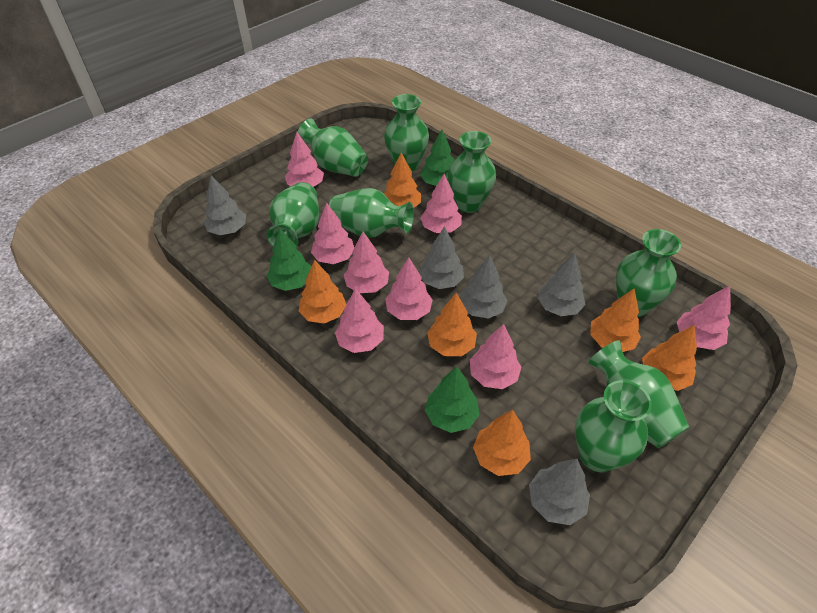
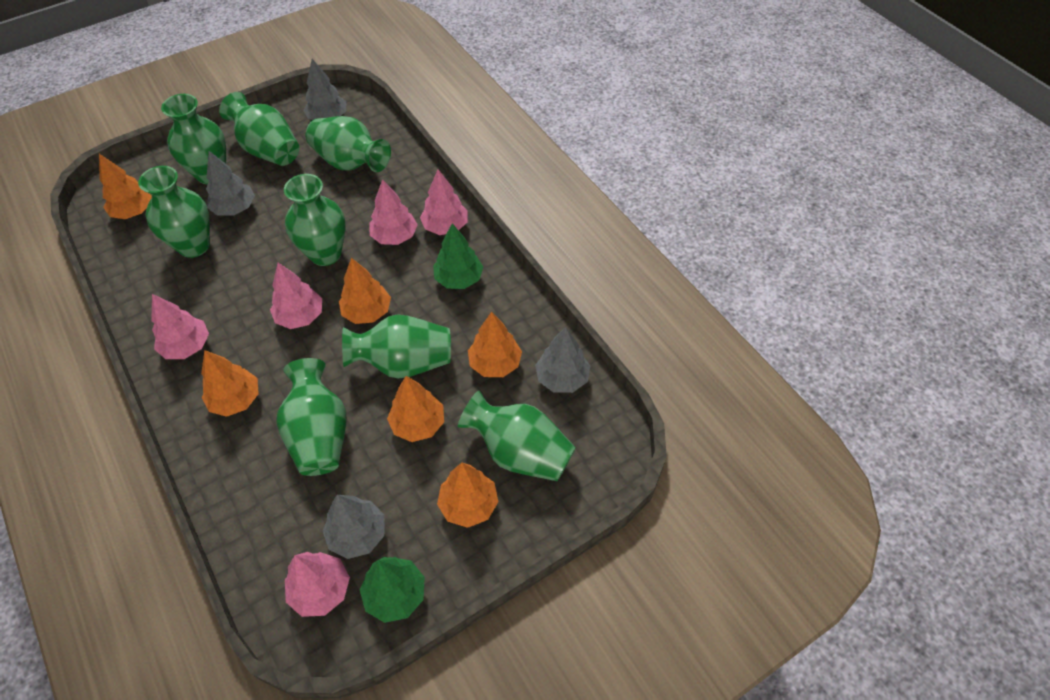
green tree: 3 -> 2
grey tree: 5 -> 4
pink tree: 8 -> 5

